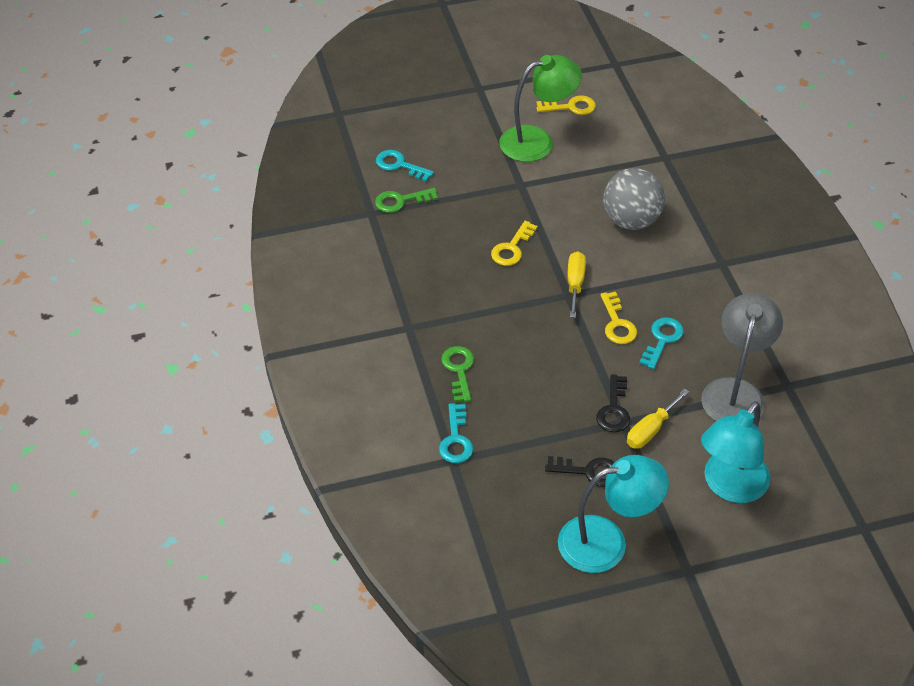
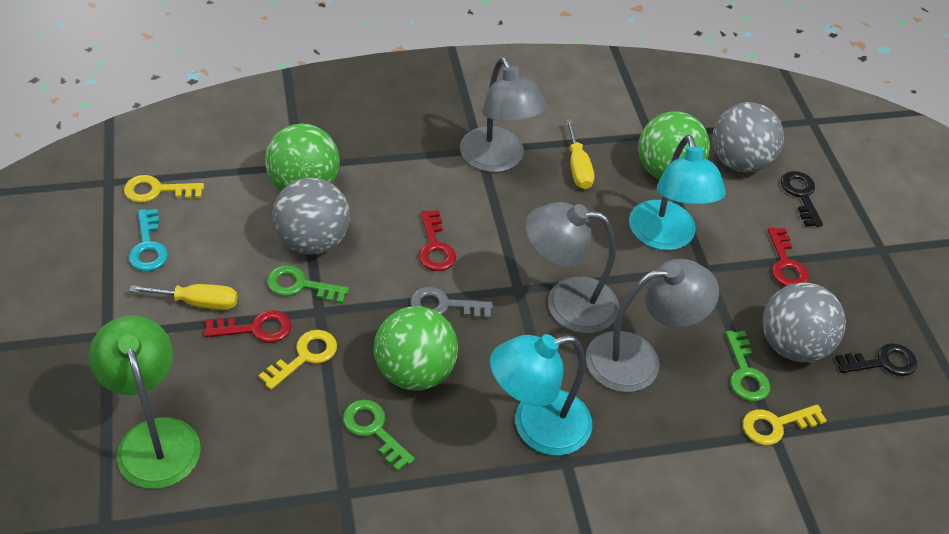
green ball: 0 -> 3
green key: 2 -> 3
grey ball: 1 -> 3
grey key: 0 -> 1
grey lamp: 1 -> 3
red key: 0 -> 3
turquoise key: 3 -> 1

